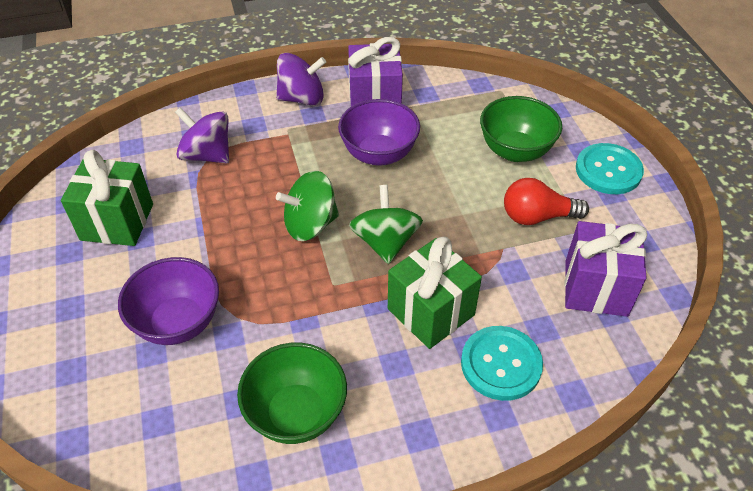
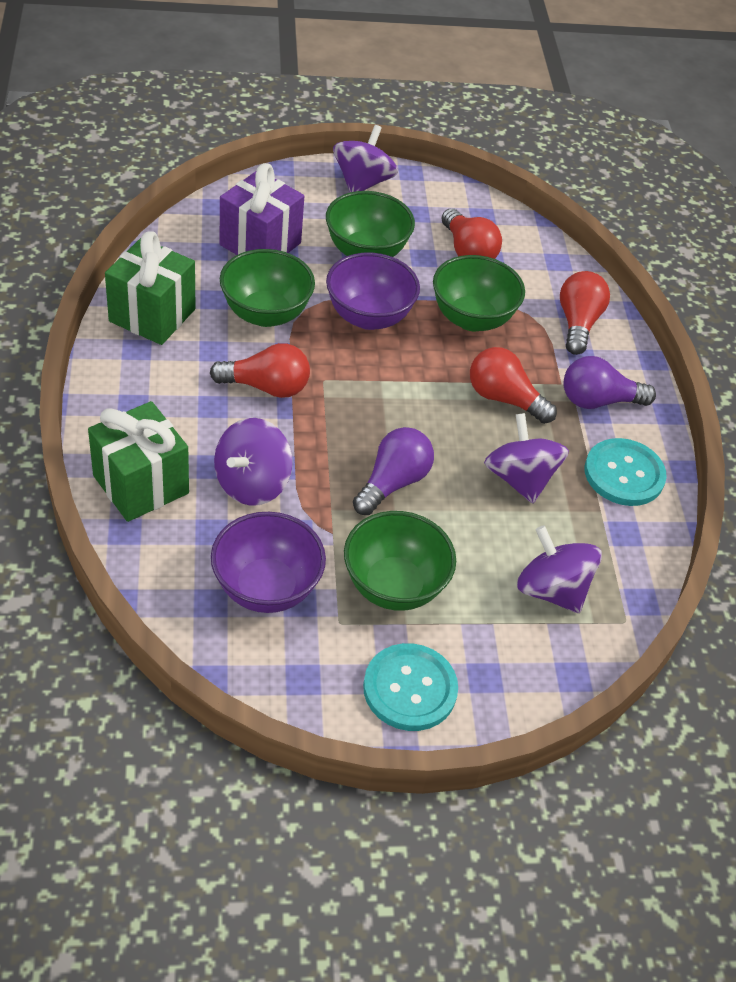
green bowl: 2 -> 4
green spinning top: 2 -> 0
purple gift: 2 -> 1
purple light bulb: 0 -> 2
purple spinning top: 2 -> 4
red light bulb: 1 -> 4

